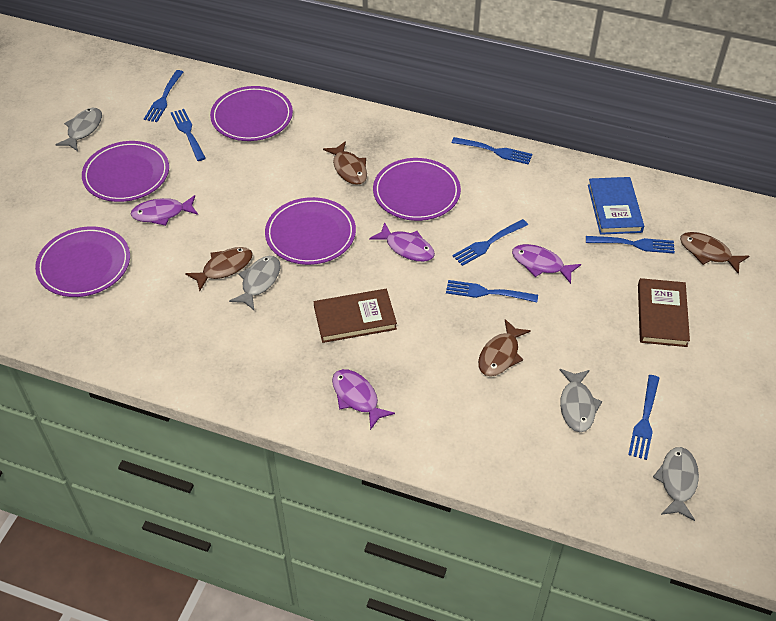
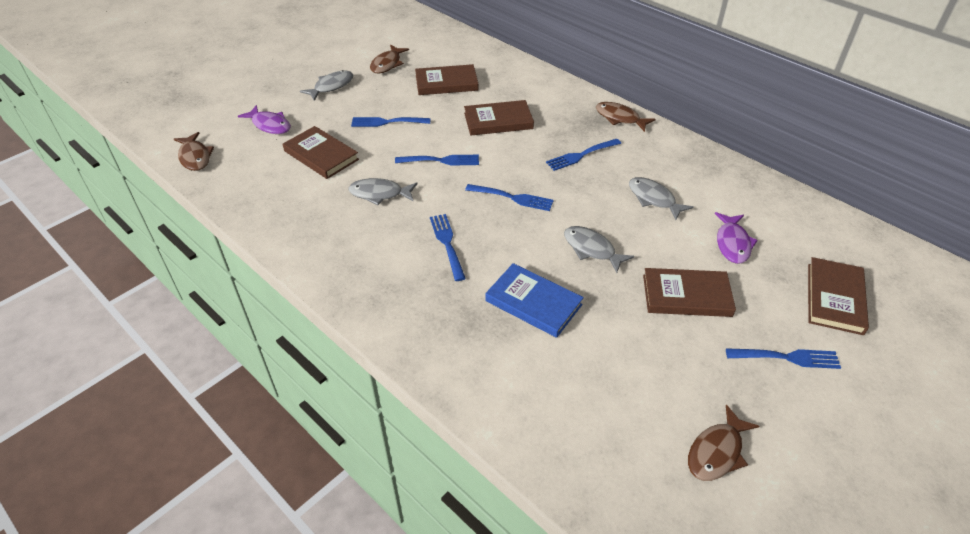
blue fork: 7 -> 6
brown book: 2 -> 5
purple fish: 4 -> 2
purple plate: 5 -> 0

